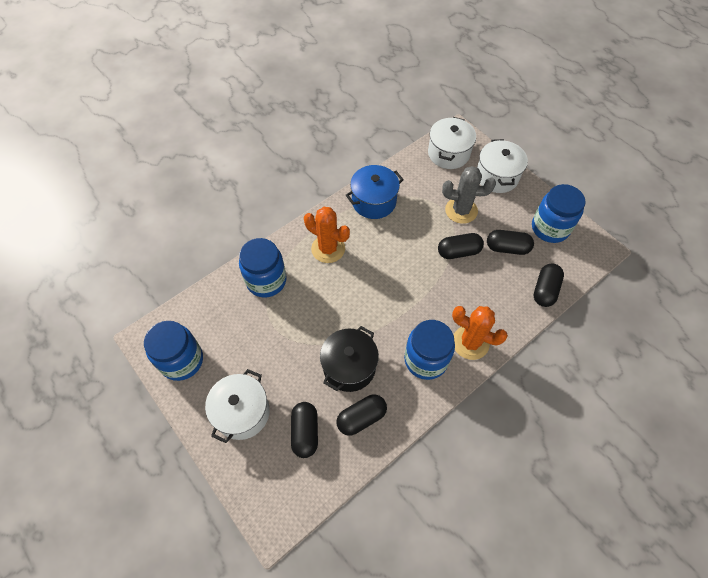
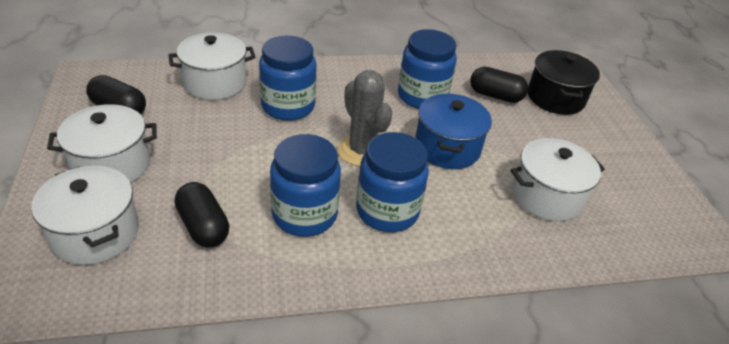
black capsule: 5 -> 3
orange cactus: 2 -> 0
white pot: 3 -> 4

